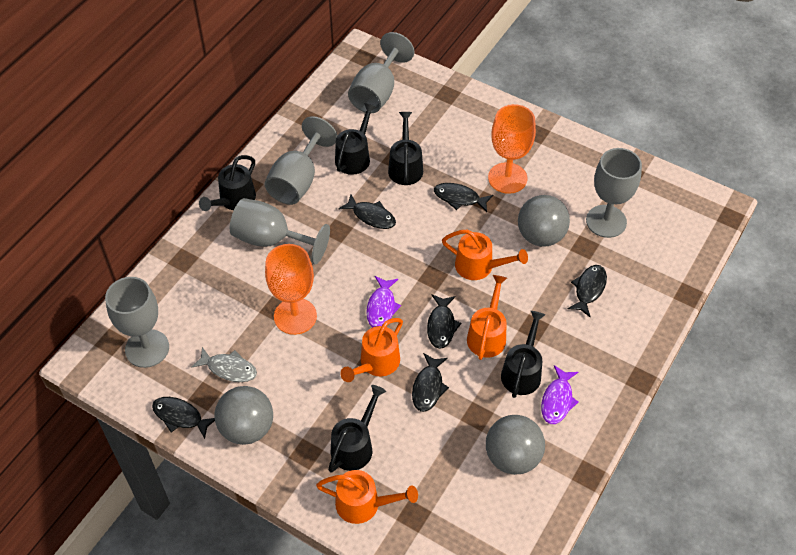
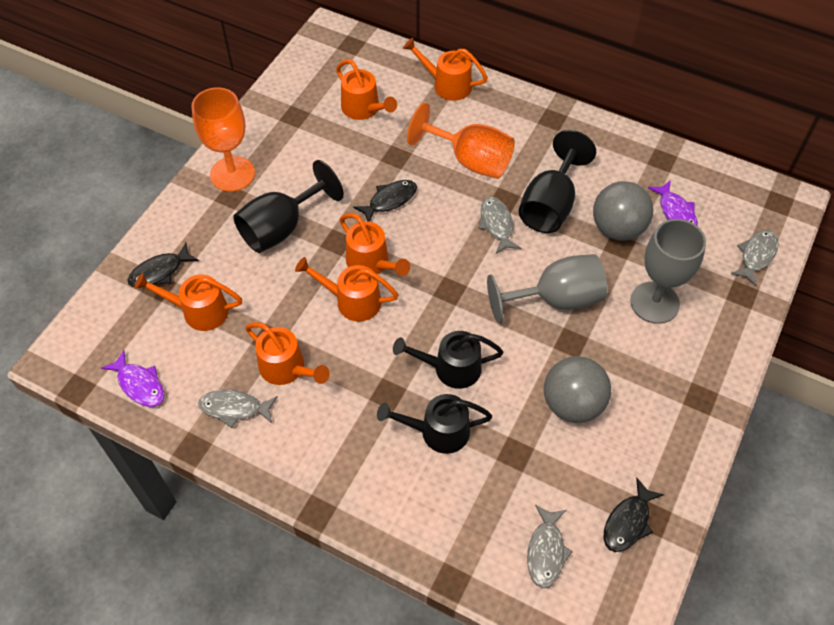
black fish: 6 -> 3
black goblet: 0 -> 2
black watering can: 5 -> 2
grey ball: 3 -> 2
grey fish: 1 -> 4
grey goblet: 5 -> 2
orange watering can: 4 -> 6

